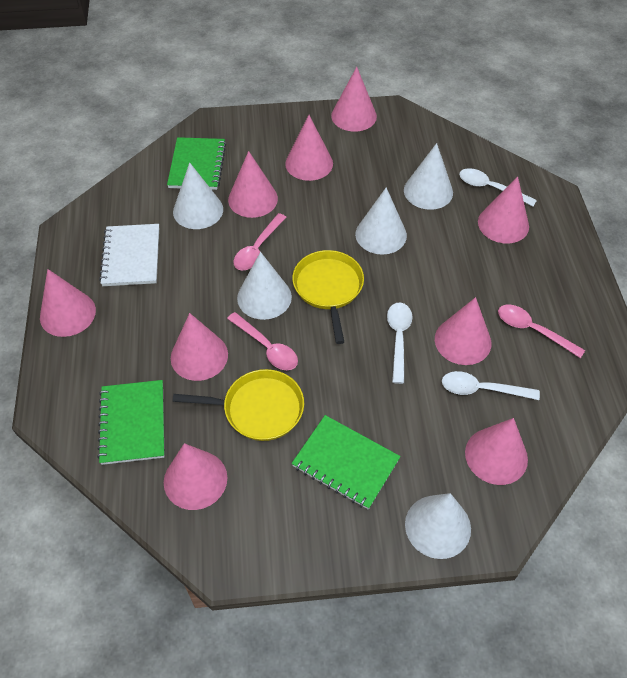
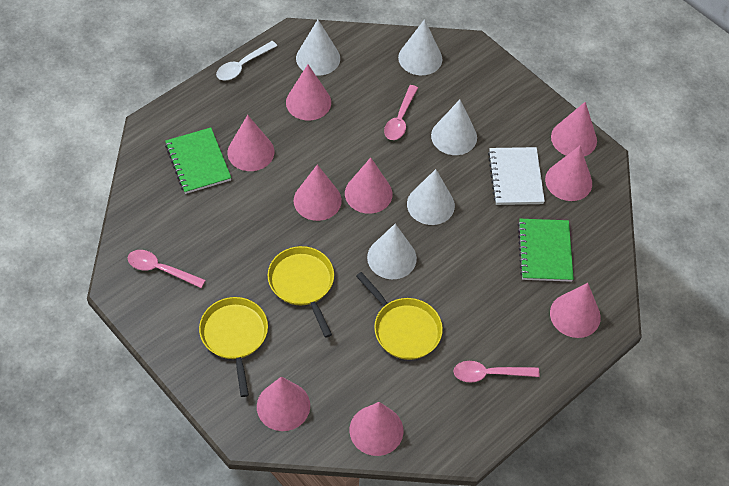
green notebook: 3 -> 2
white spoon: 3 -> 1
yellow pan: 2 -> 3

